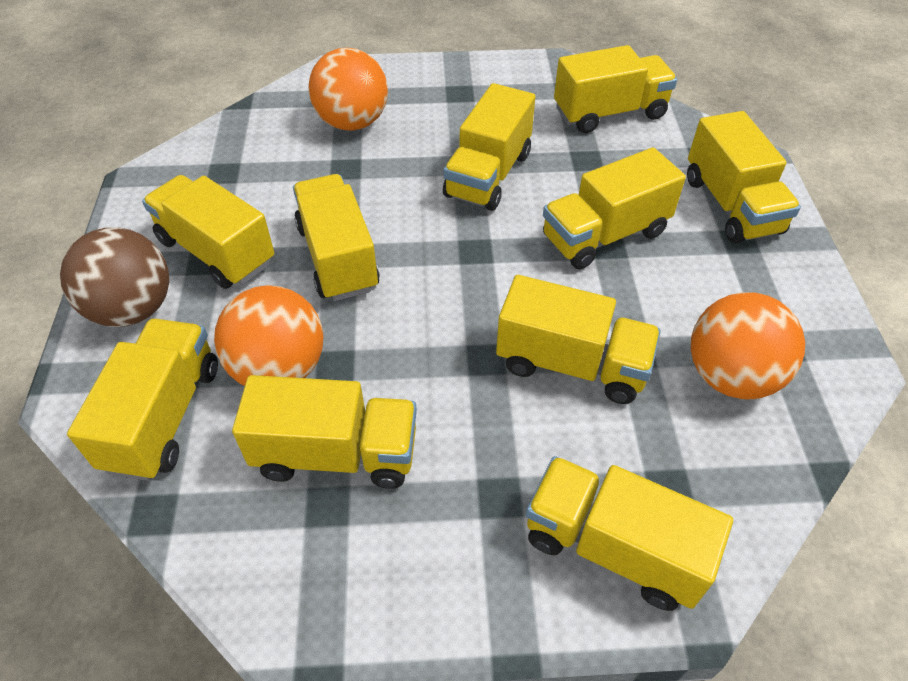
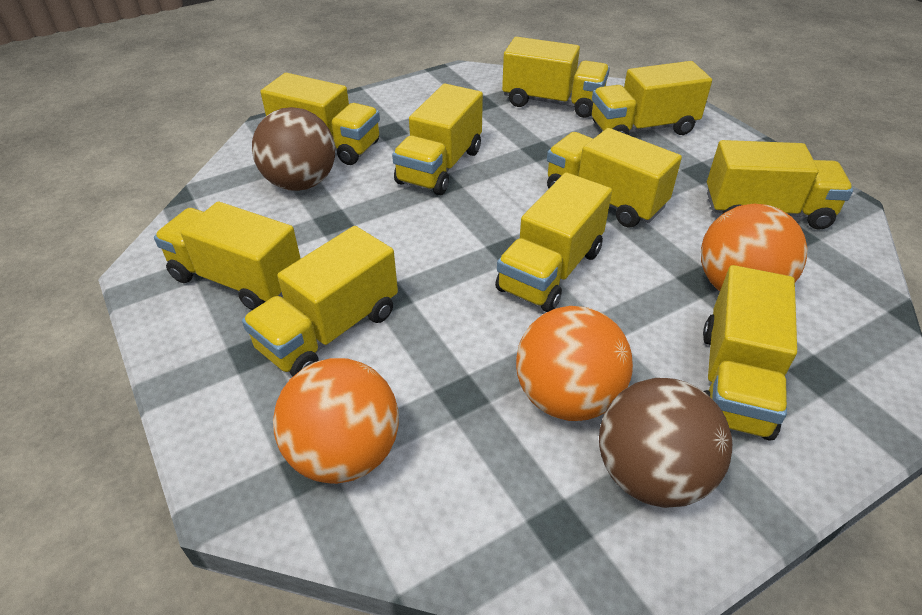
brown ball: 1 -> 2

